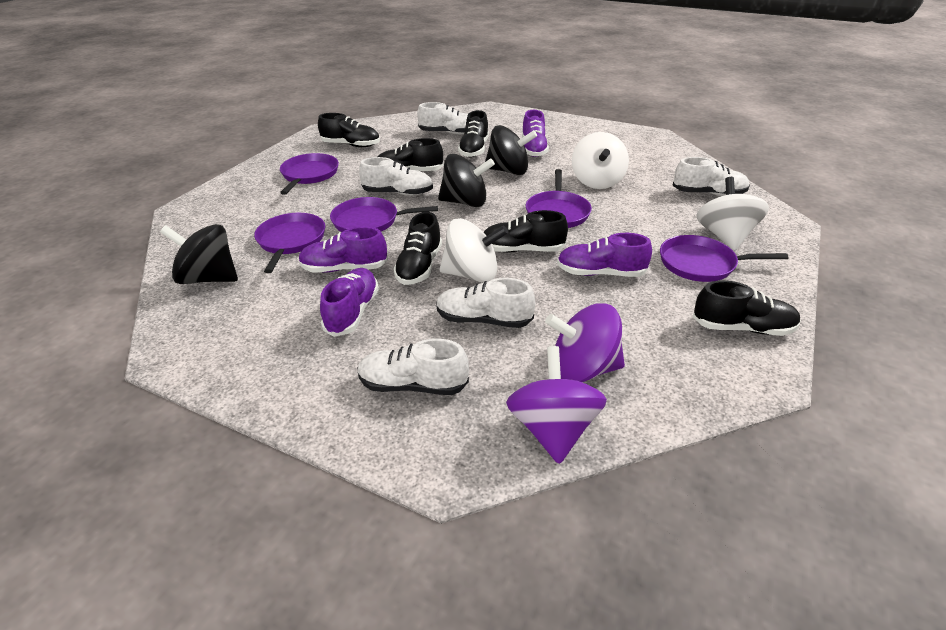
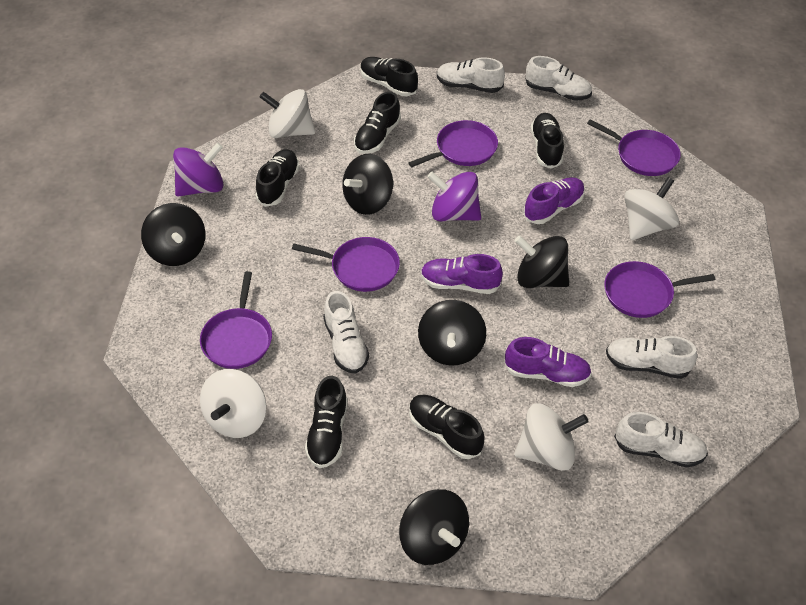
black spinning top: 3 -> 5
purple shoe: 4 -> 3
white spinning top: 3 -> 4

